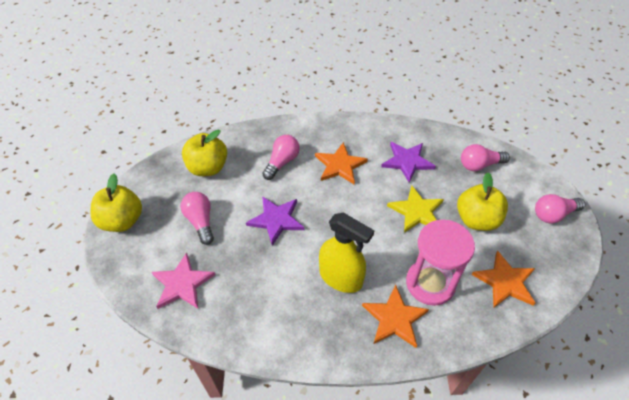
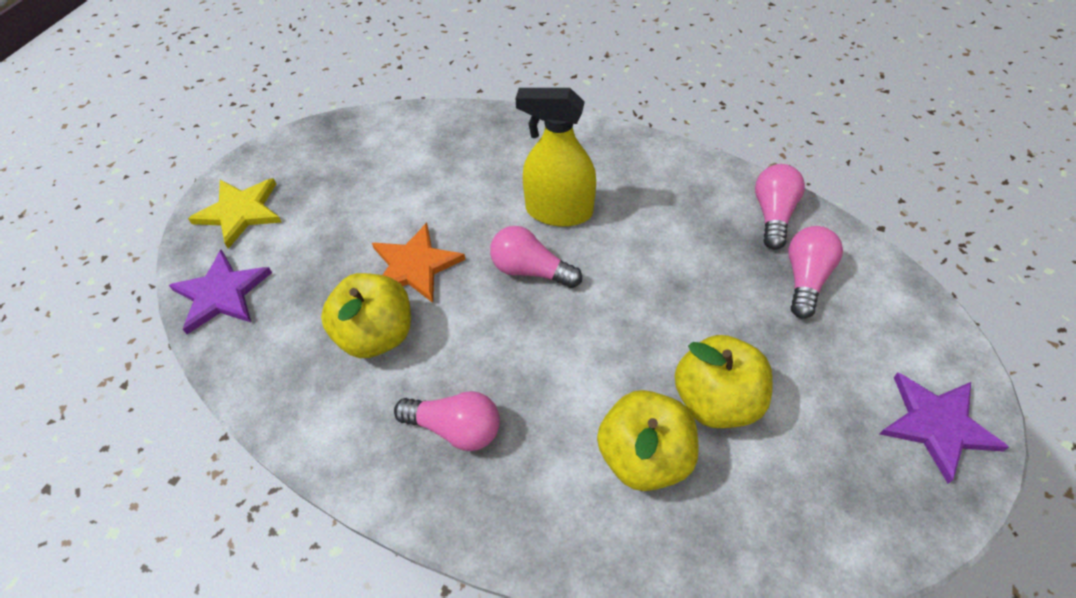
orange star: 3 -> 1
pink hourglass: 1 -> 0
pink star: 1 -> 0

